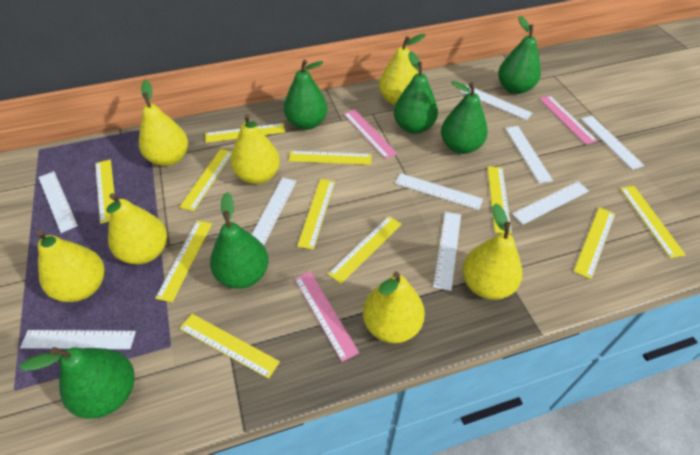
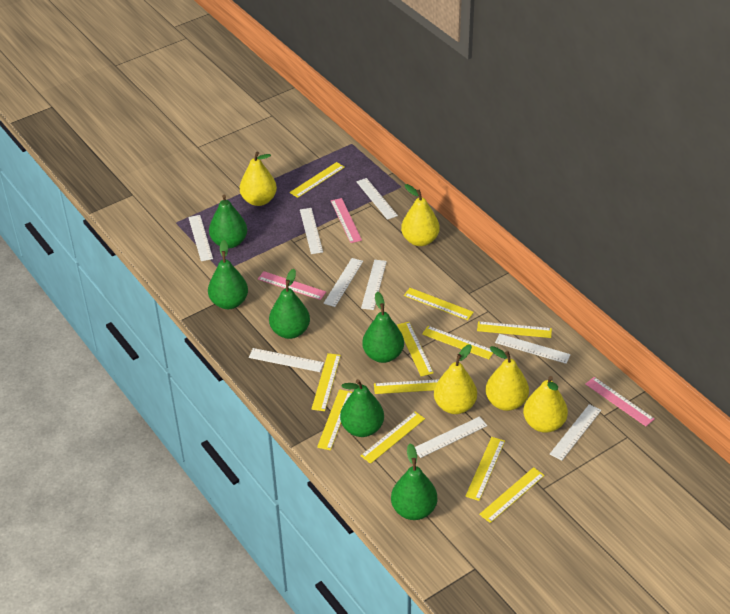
yellow pear: 7 -> 5

